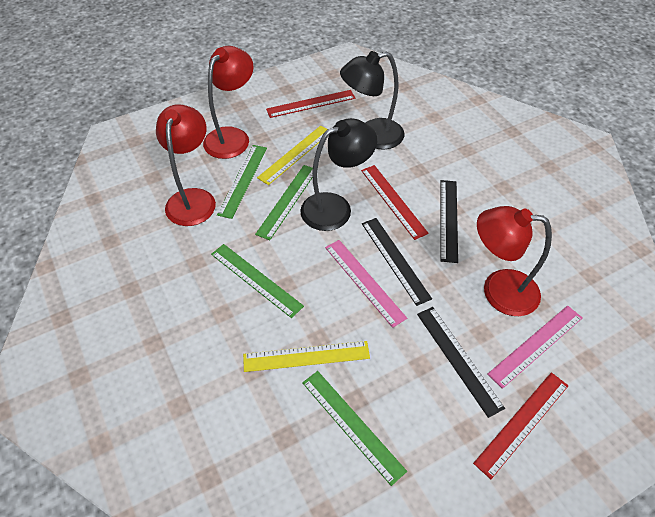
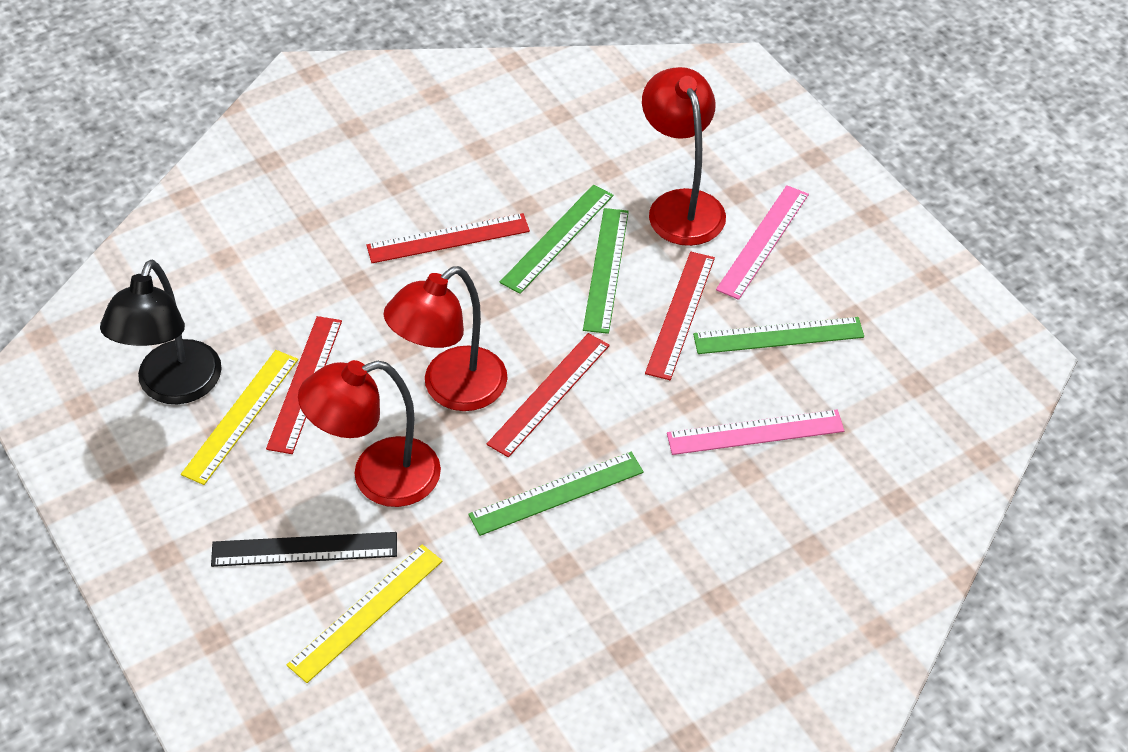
black lamp: 2 -> 1
black ruler: 3 -> 1
red ruler: 3 -> 4

